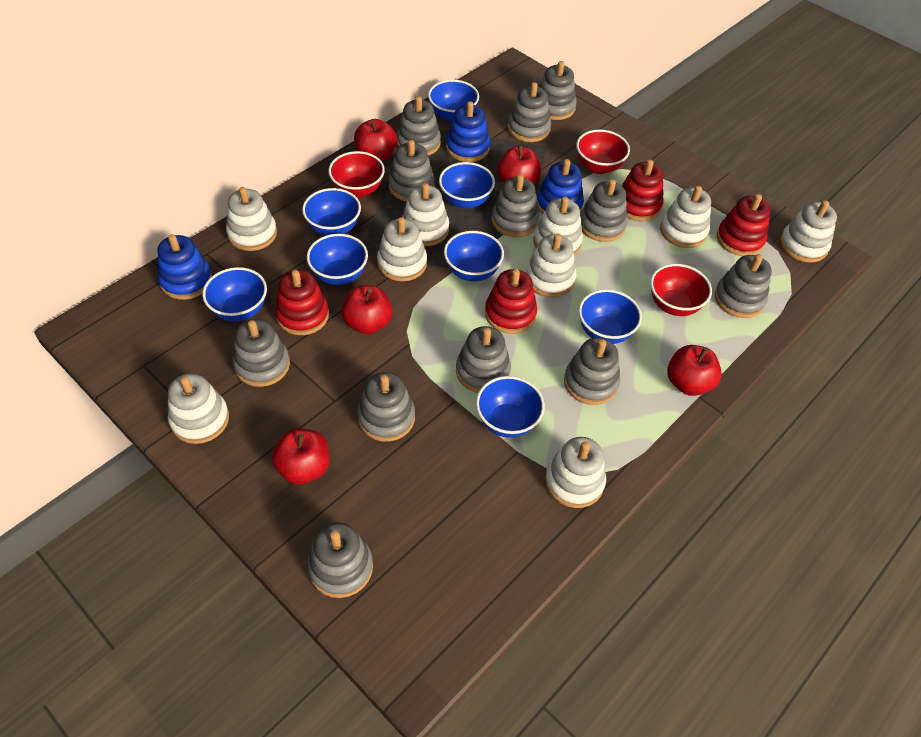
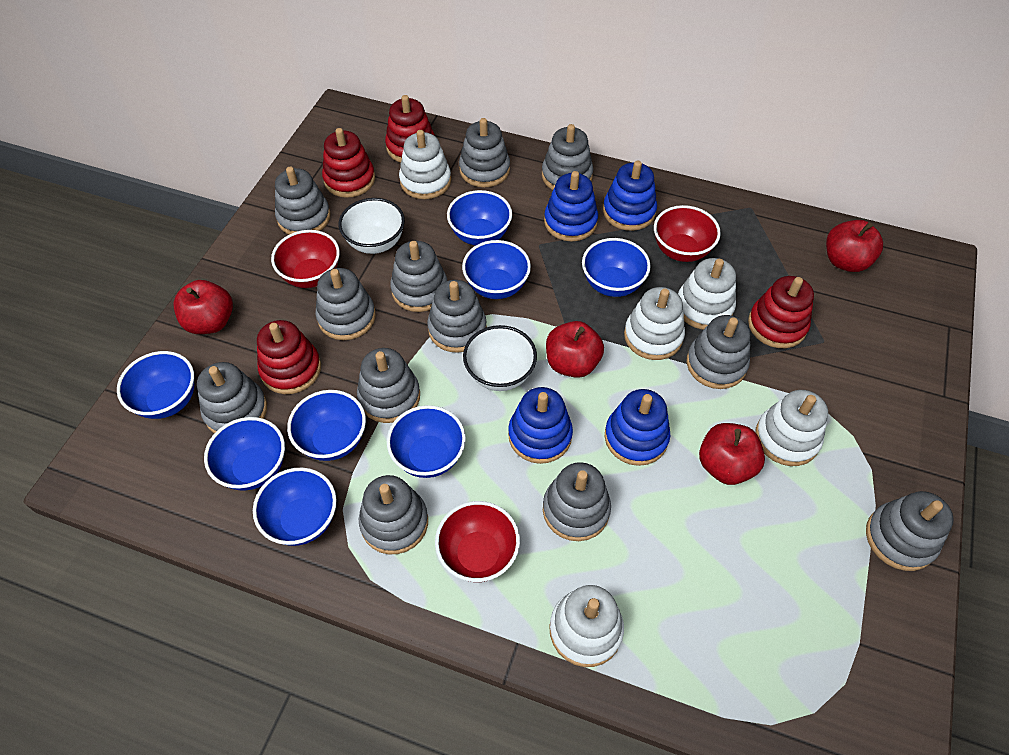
blue stacking toy: 3 -> 4
red apple: 5 -> 4
white bowl: 0 -> 2
white stacking toy: 9 -> 5

